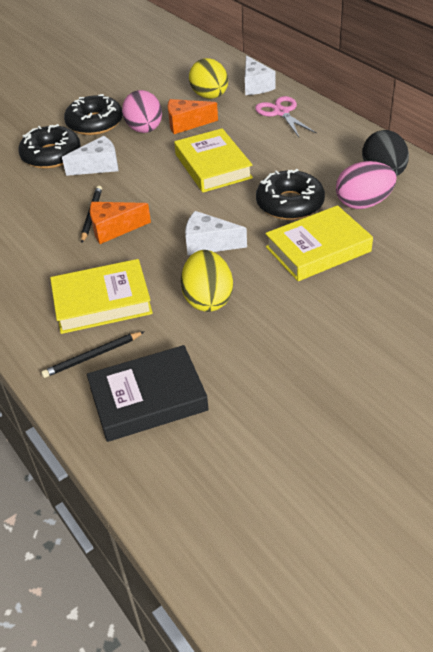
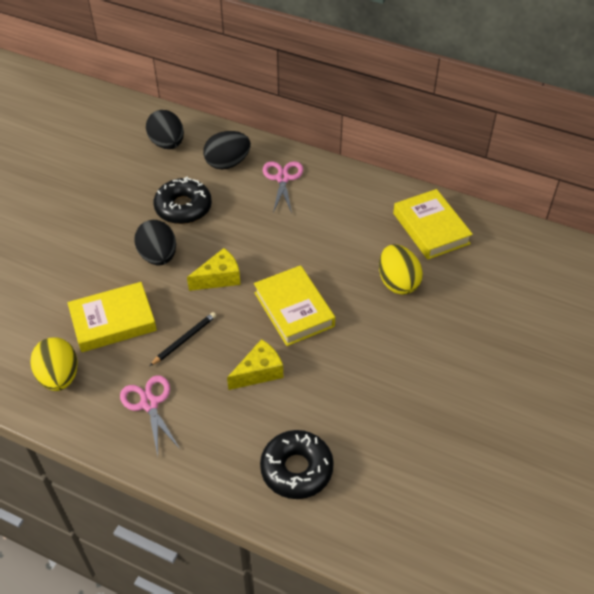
black book: 1 -> 0
black donut: 3 -> 2
black egg: 1 -> 3
black pencil: 2 -> 1
orange cheese: 2 -> 0
pink egg: 2 -> 0
pink scissors: 1 -> 2
white cheese: 3 -> 0
yellow cheese: 0 -> 2

